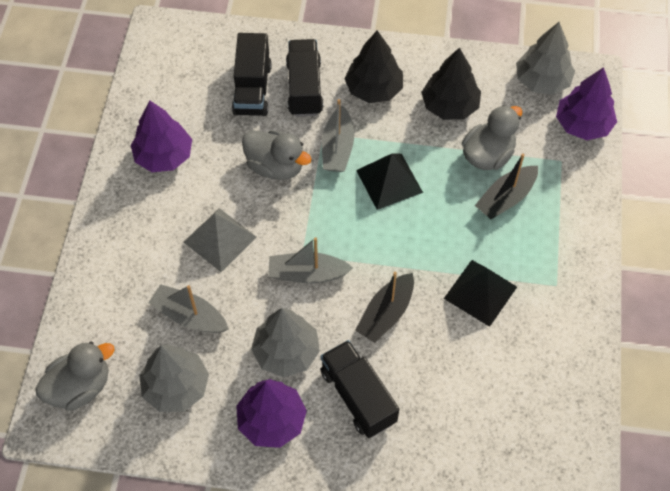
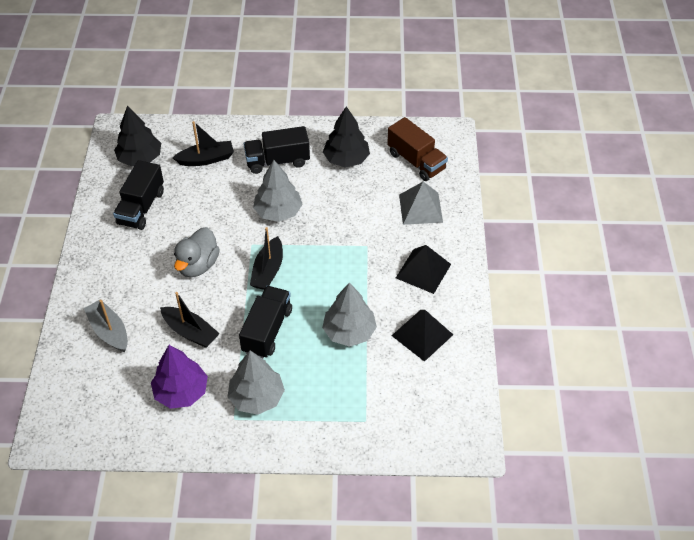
black boat: 2 -> 3
brown truck: 0 -> 1
grey boat: 3 -> 1
grey duck: 3 -> 1
purple tree: 3 -> 1

